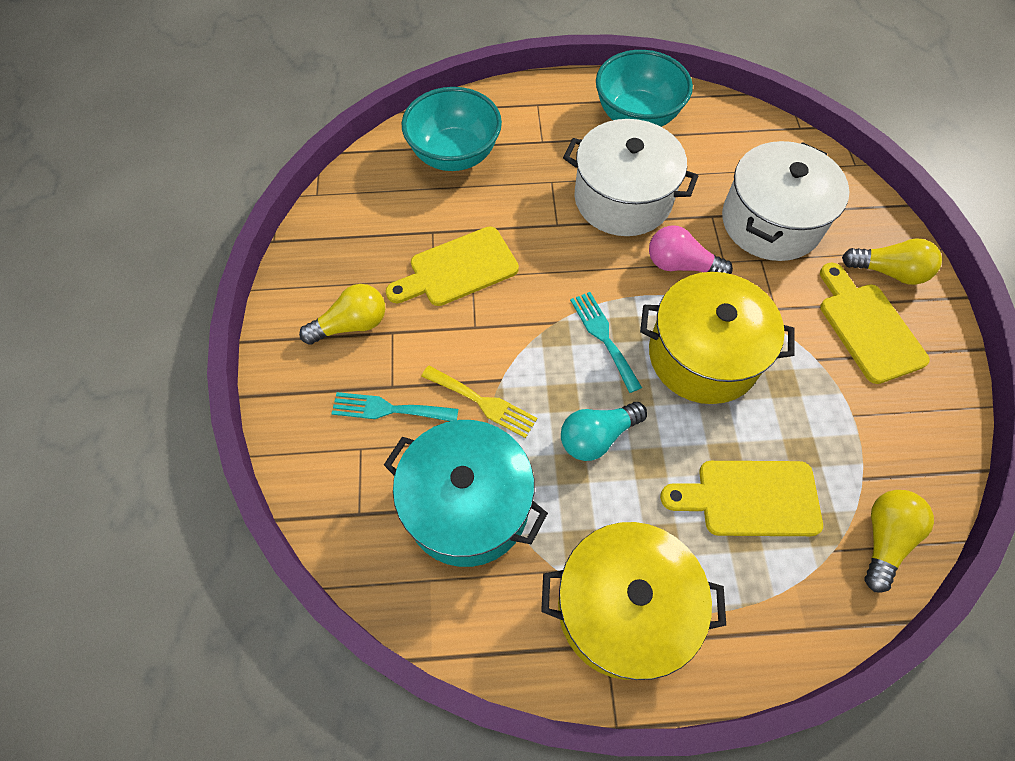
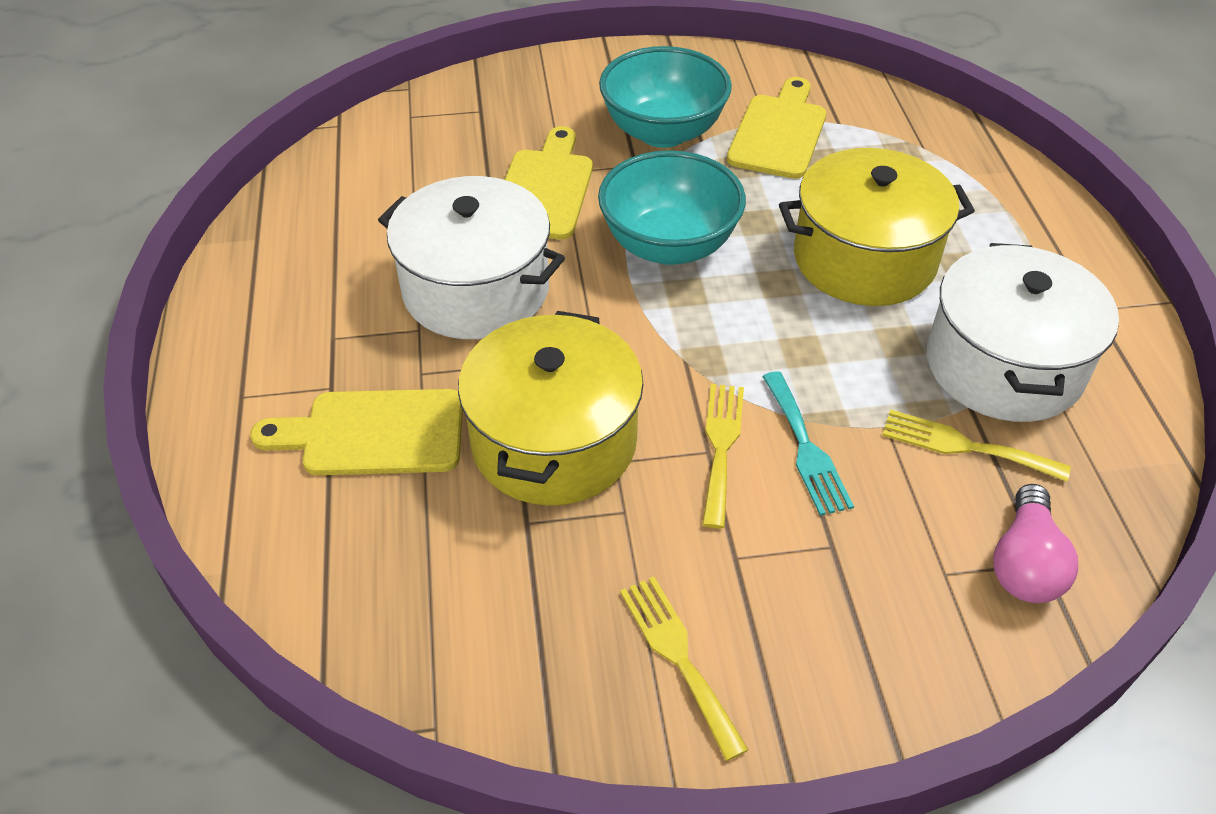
turquoise fork: 2 -> 1
turquoise light bulb: 1 -> 0
turquoise pot: 1 -> 0
yellow fork: 1 -> 3
yellow light bulb: 3 -> 0

